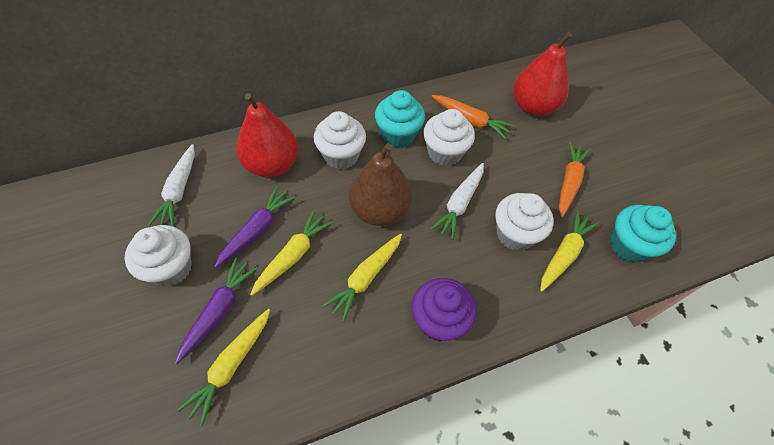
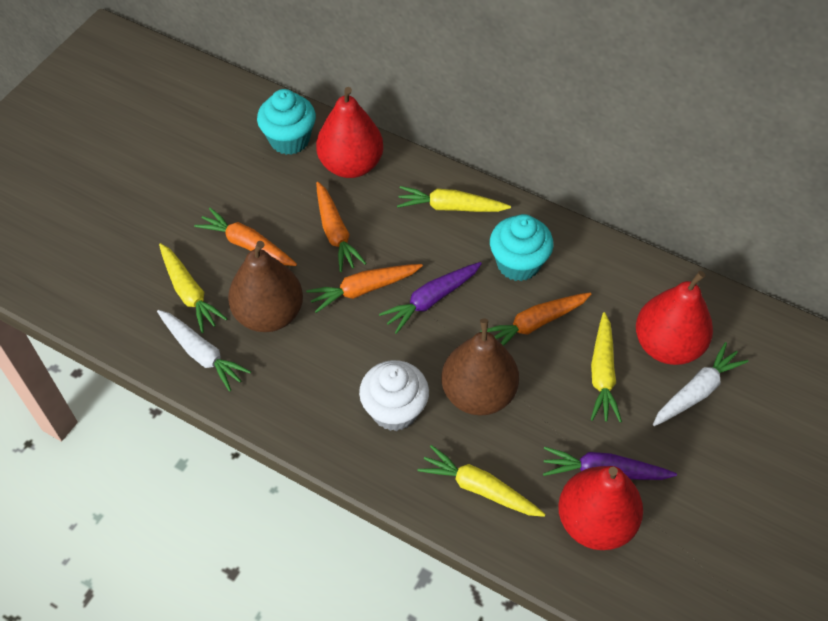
brown pear: 1 -> 2
orange carrot: 2 -> 4
purple cupcake: 1 -> 0
red pear: 2 -> 3
white cupcake: 4 -> 1

